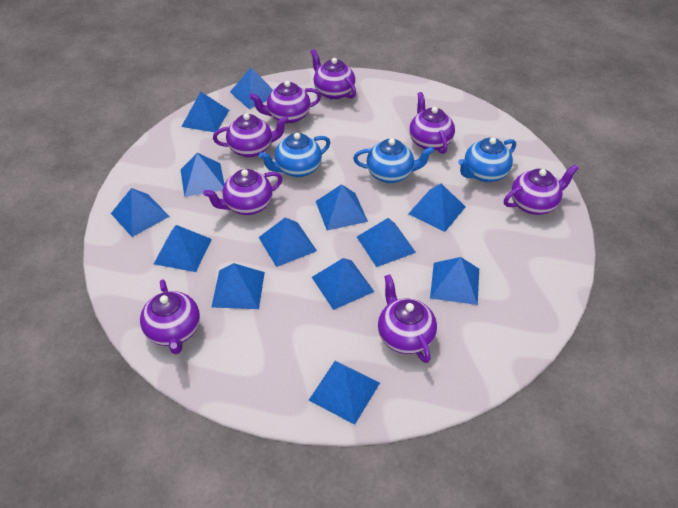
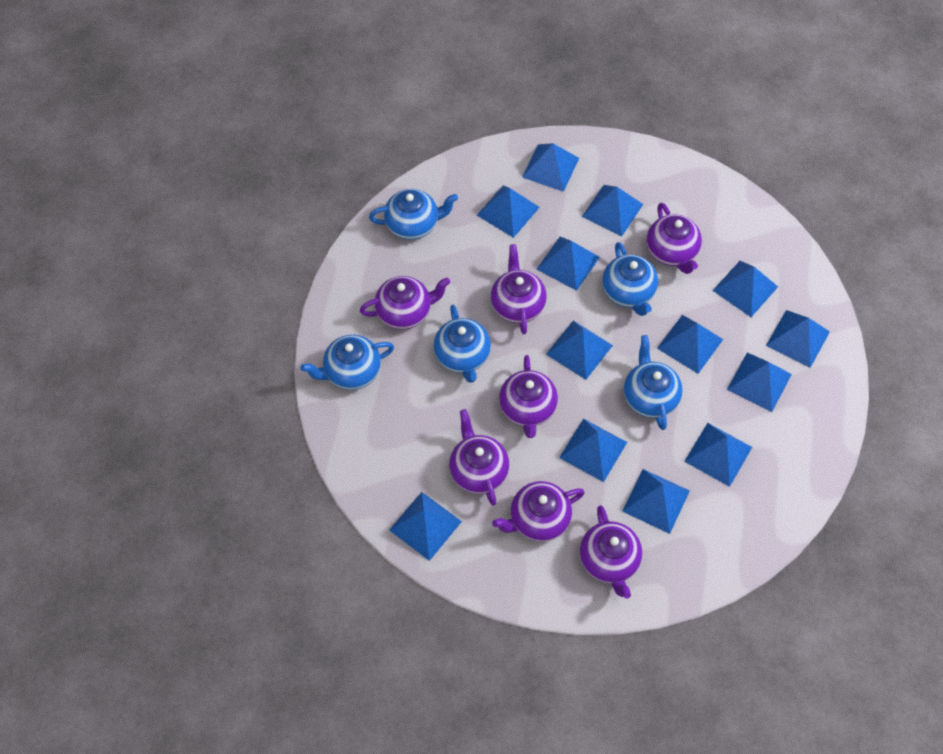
blue teapot: 3 -> 5
purple teapot: 8 -> 7

